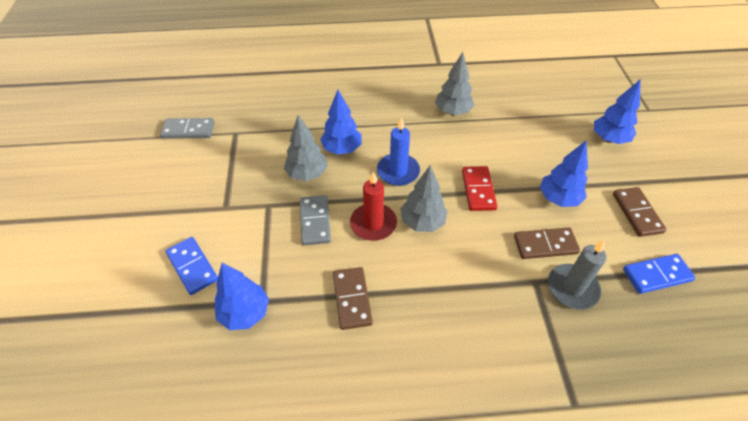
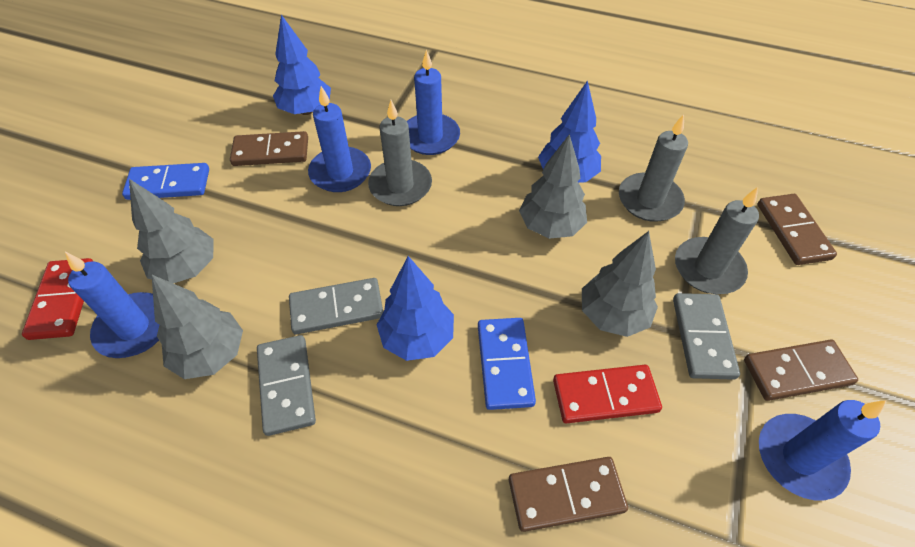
blue candle: 1 -> 4
blue tree: 4 -> 3
brown domino: 3 -> 4
grey candle: 1 -> 3
grey domino: 2 -> 3
grey tree: 3 -> 4
red candle: 1 -> 0
red domino: 1 -> 2

